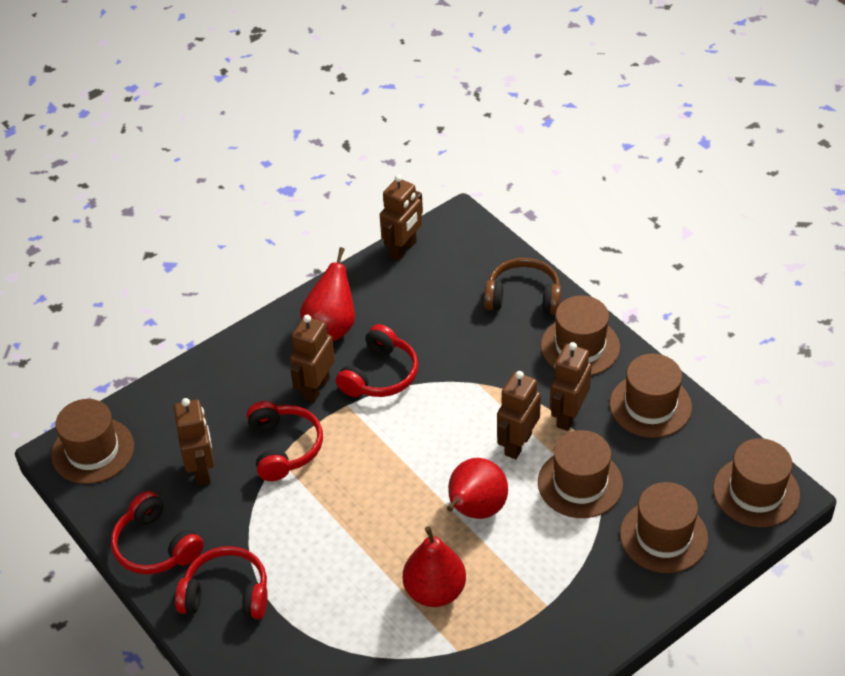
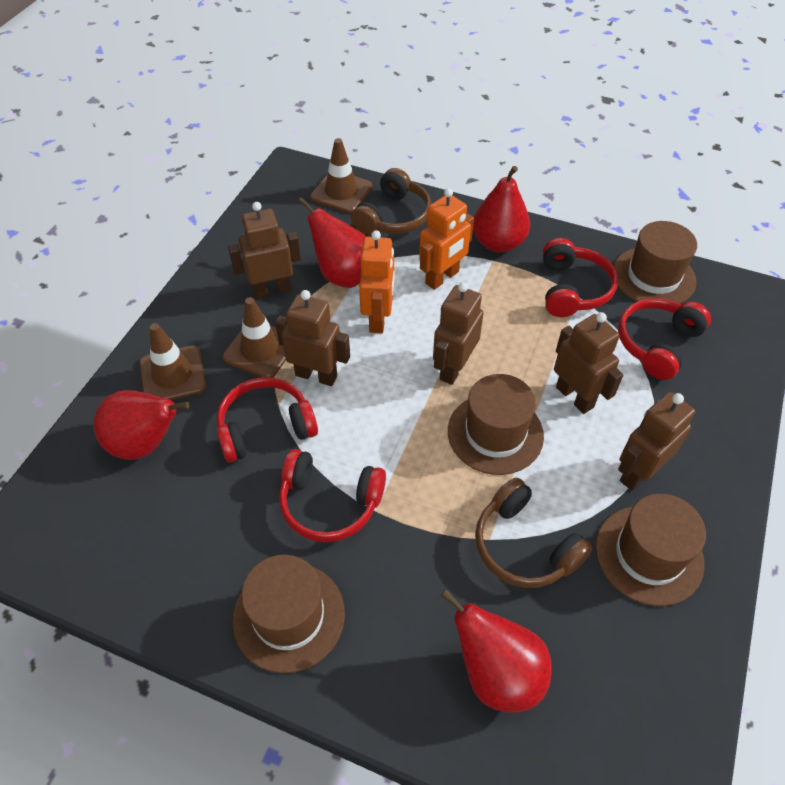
brown hat: 6 -> 4
brown headphones: 1 -> 2
brown traffic cone: 0 -> 3
orange robot: 0 -> 2
red pear: 3 -> 4

